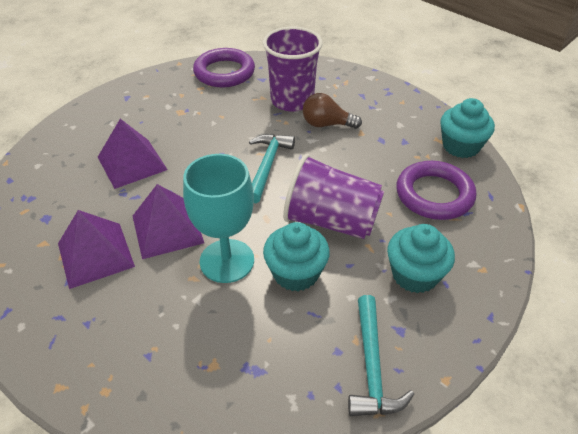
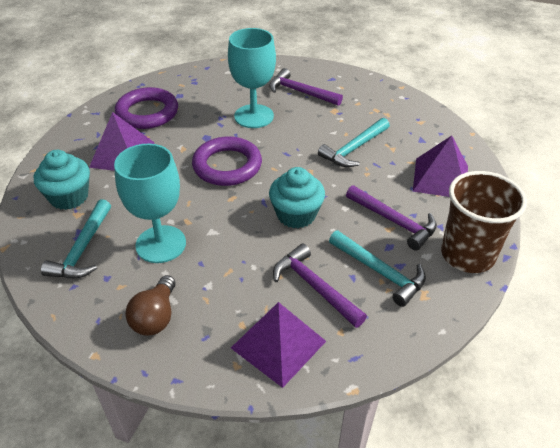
brown cup: 0 -> 1
purple cup: 2 -> 0
purple hammer: 0 -> 3
turquoise cupcake: 3 -> 2
turquoise goblet: 1 -> 2
turquoise hammer: 2 -> 3

